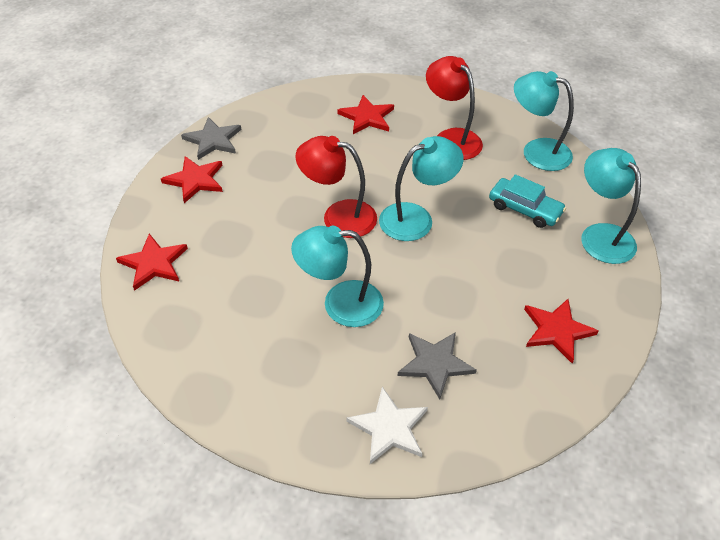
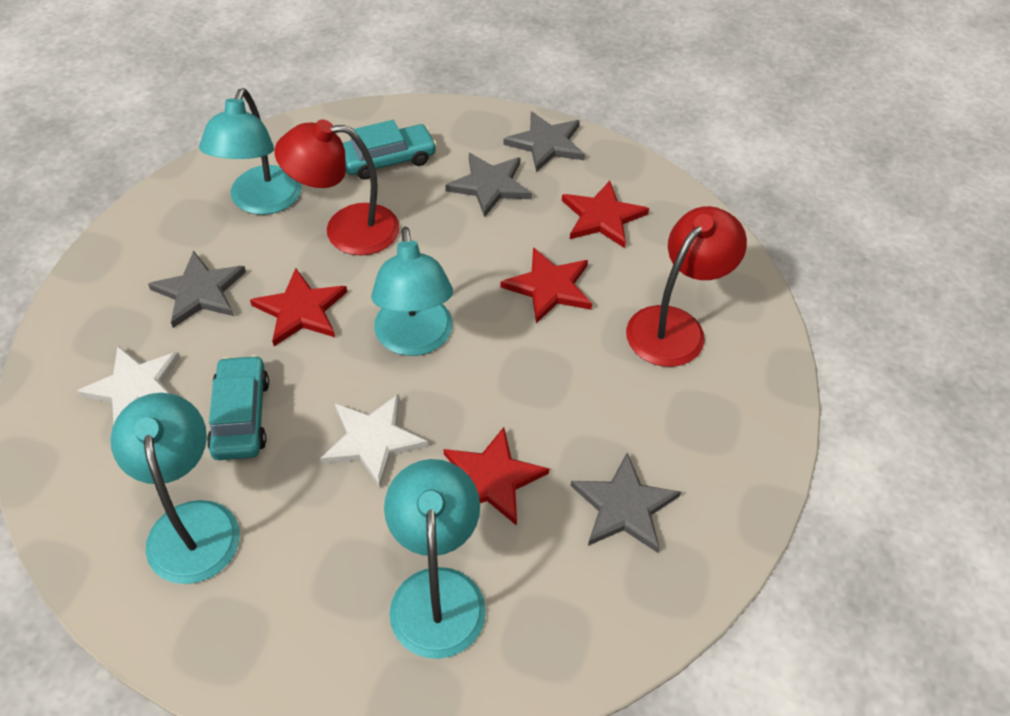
grey star: 2 -> 4
turquoise car: 1 -> 2
white star: 1 -> 2

